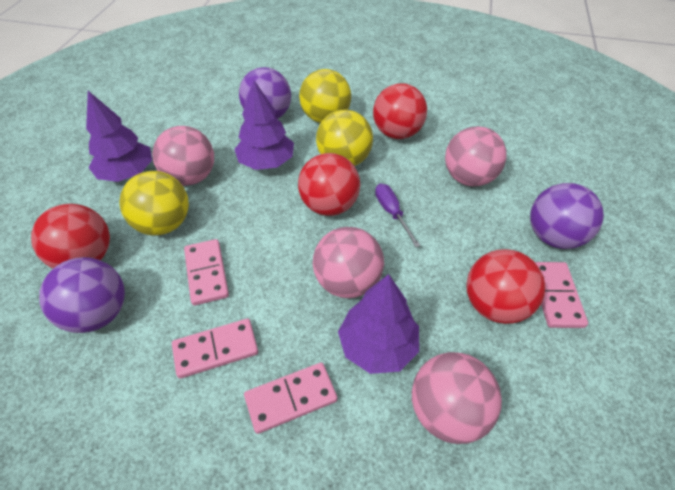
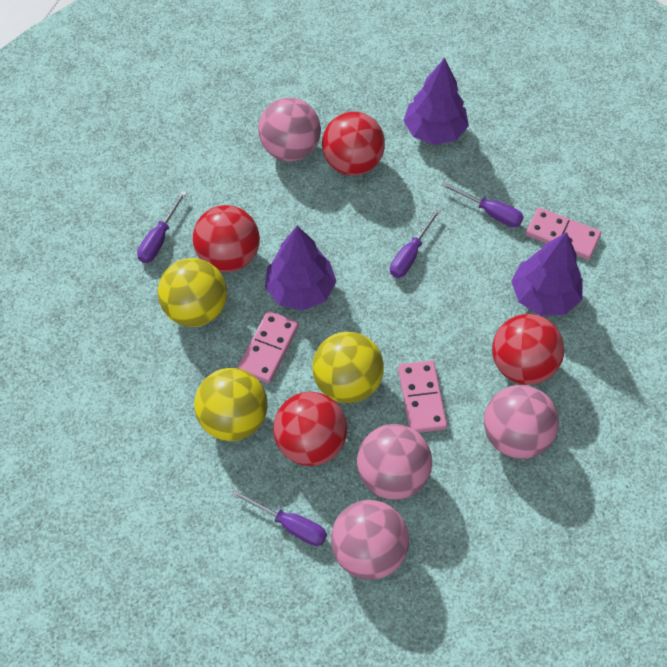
pink domino: 4 -> 3
purple ball: 3 -> 0
purple screwdriver: 1 -> 4

